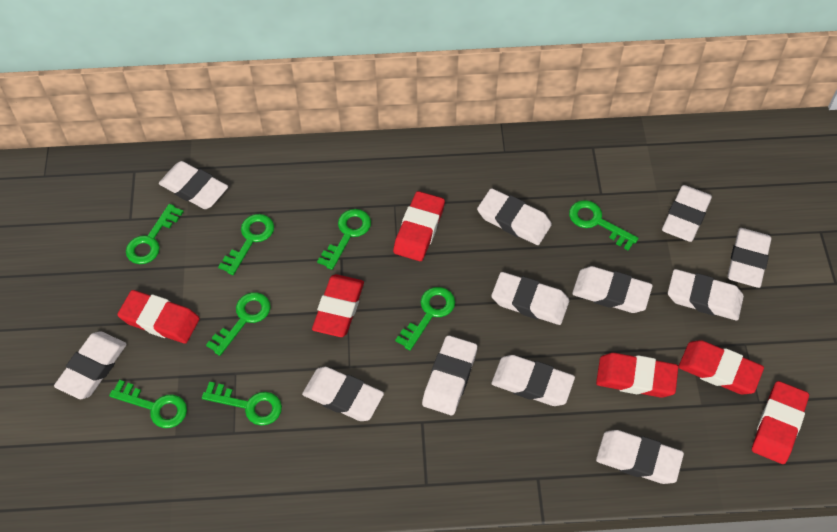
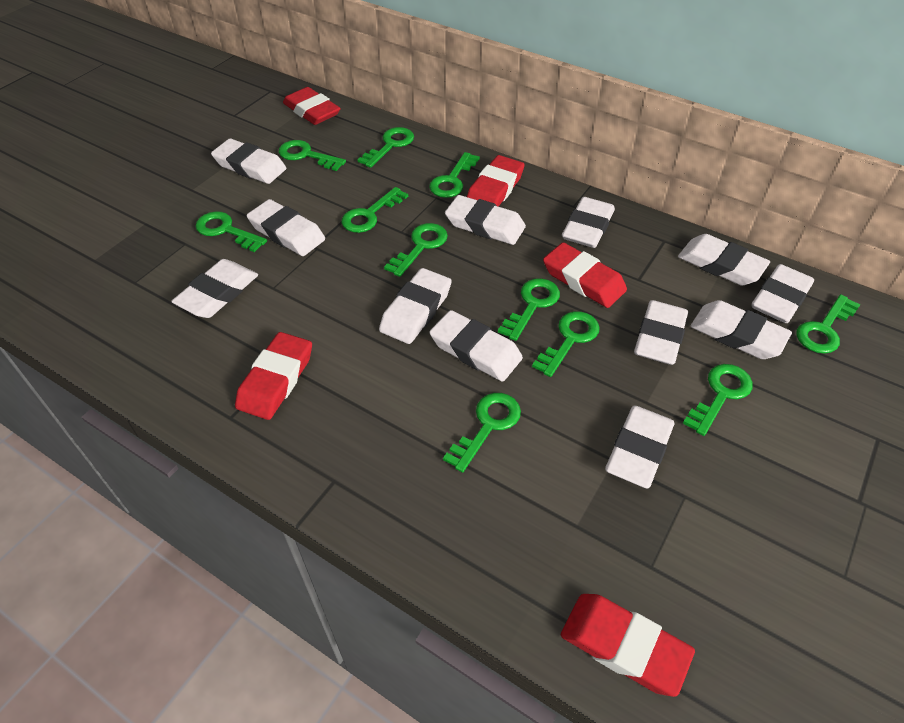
green key: 8 -> 11
red eraser: 6 -> 5

